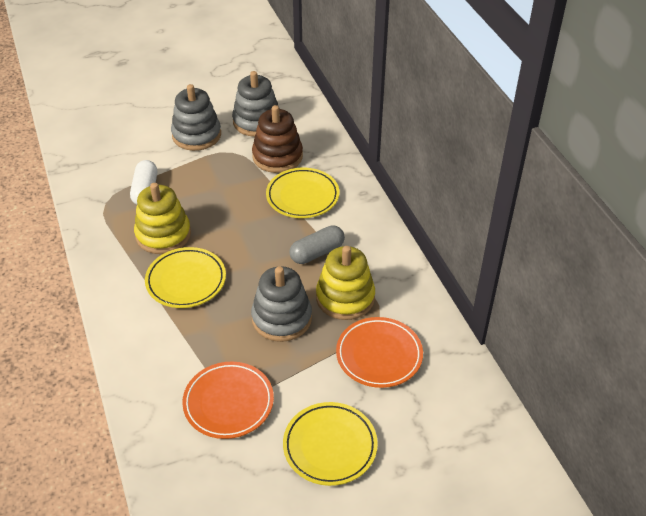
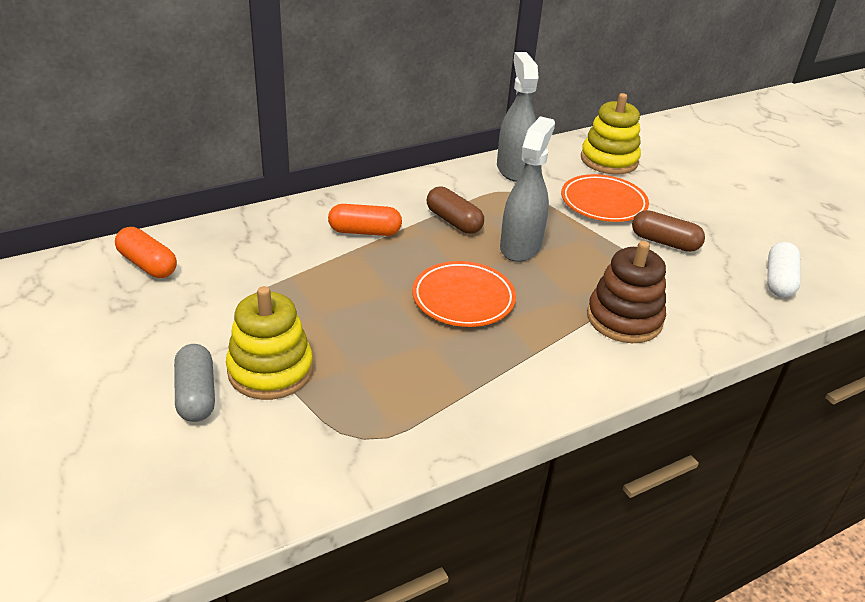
brown capsule: 0 -> 2
grey spray bottle: 0 -> 2
grey stacking toy: 3 -> 0
orange capsule: 0 -> 2
yellow plate: 3 -> 0

